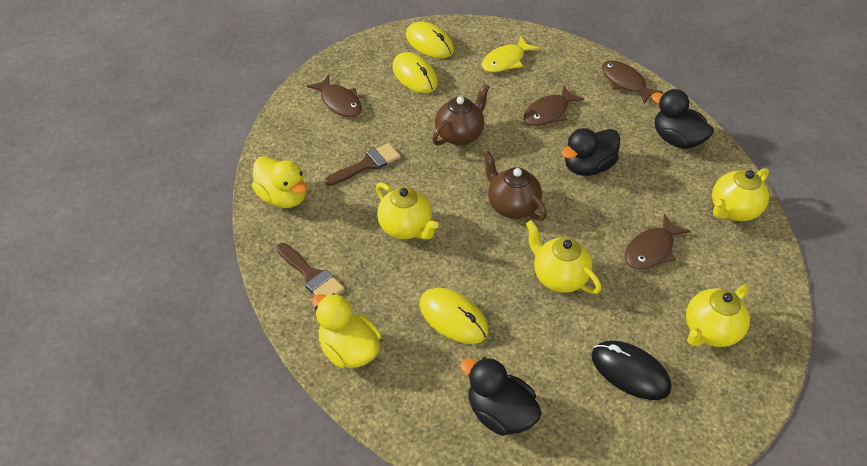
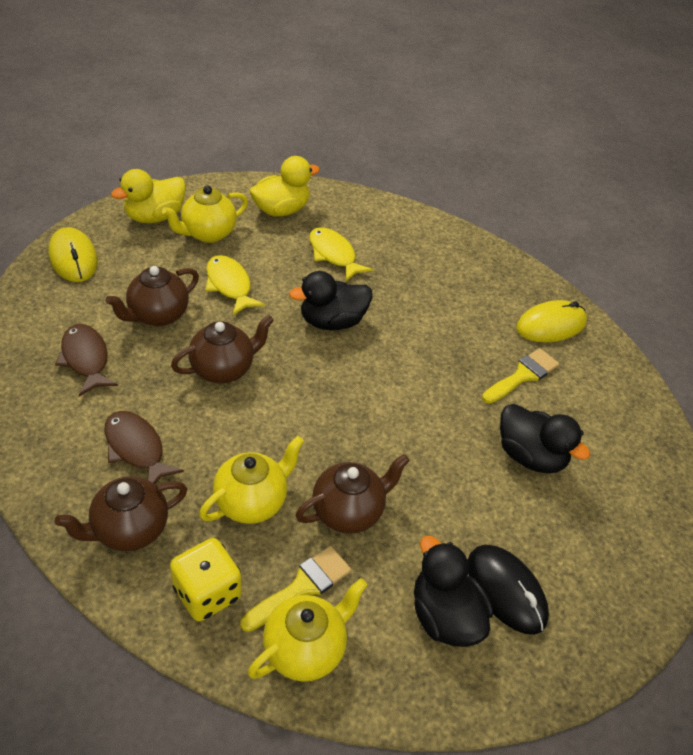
brown brush: 2 -> 0
brown fish: 4 -> 2
brown teapot: 2 -> 4
yellow brush: 0 -> 2
yellow dice: 0 -> 1
yellow fish: 1 -> 2
yellow mouse: 3 -> 2
yellow teapot: 4 -> 3

